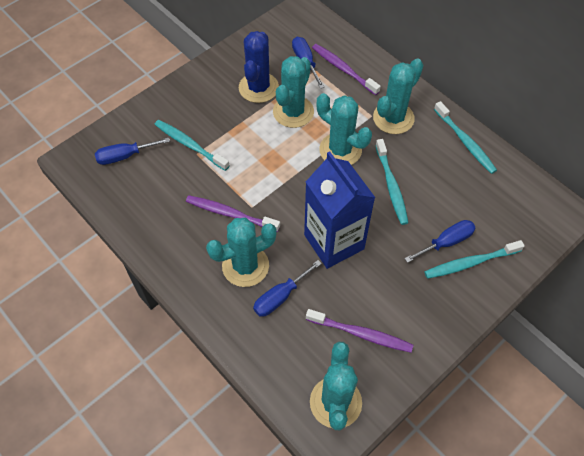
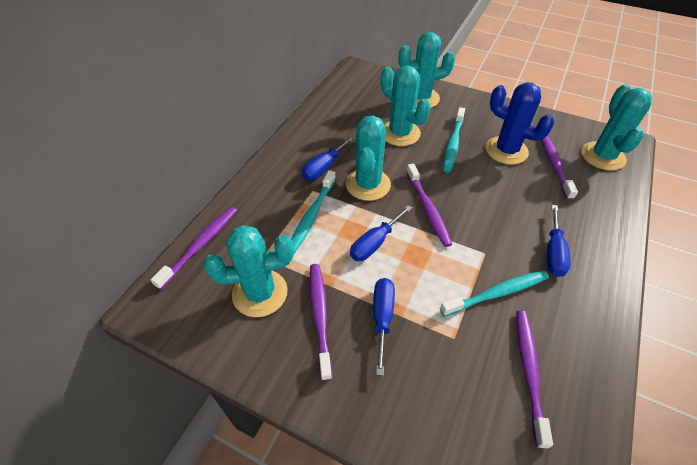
blue carton: 1 -> 0
purple toothbrush: 3 -> 5
turquoise toothbrush: 4 -> 3

